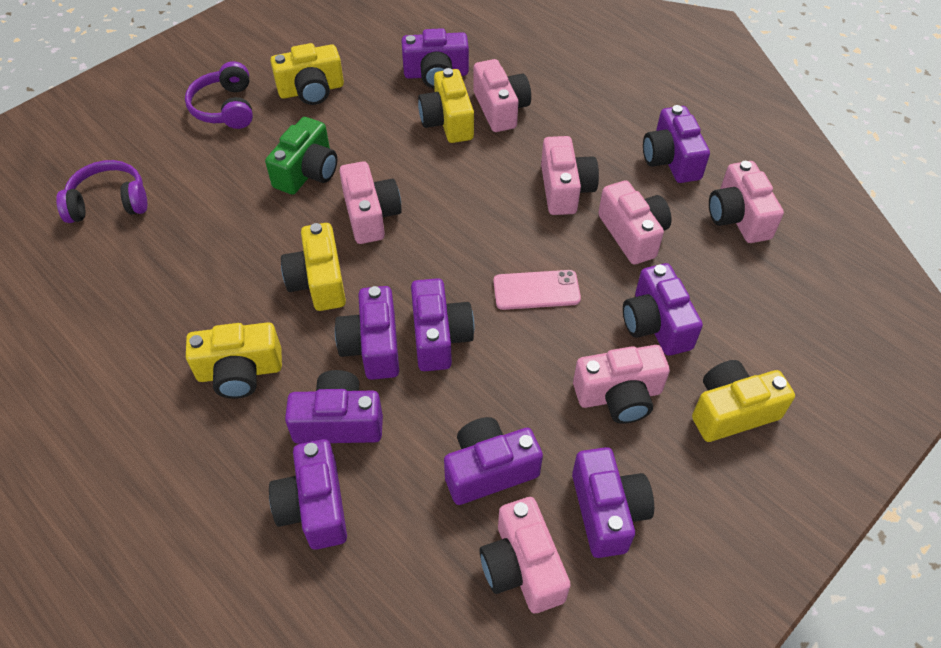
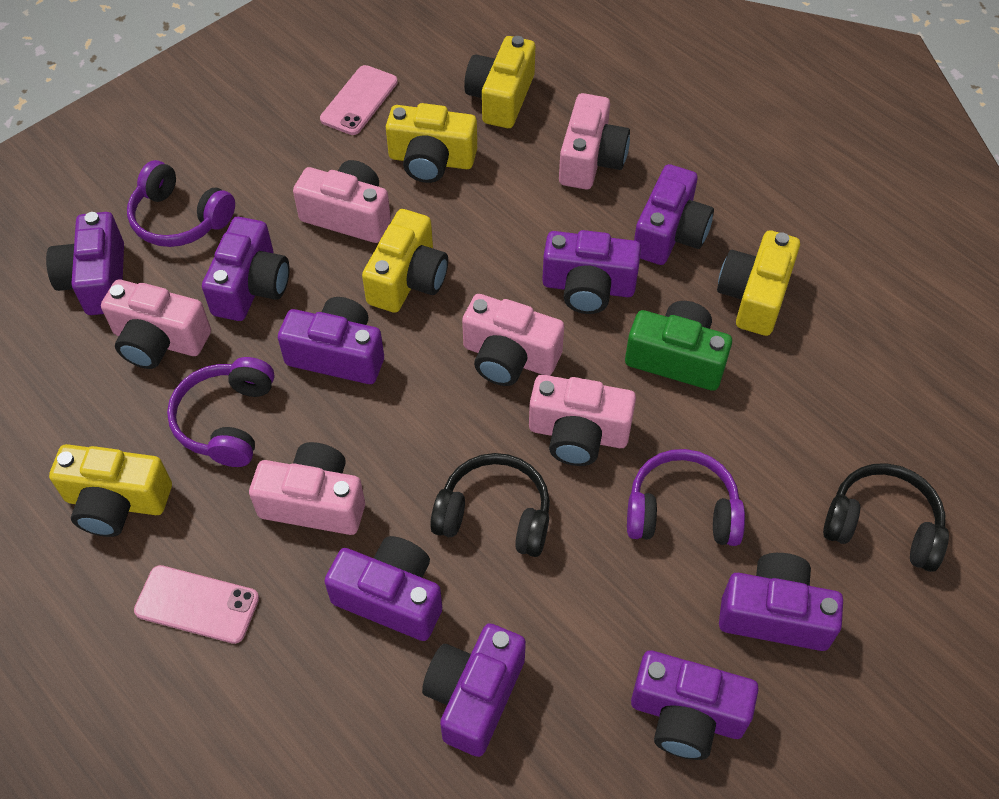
black headphones: 0 -> 2
pink camera: 7 -> 6
pink phone: 1 -> 2
purple headphones: 2 -> 3

